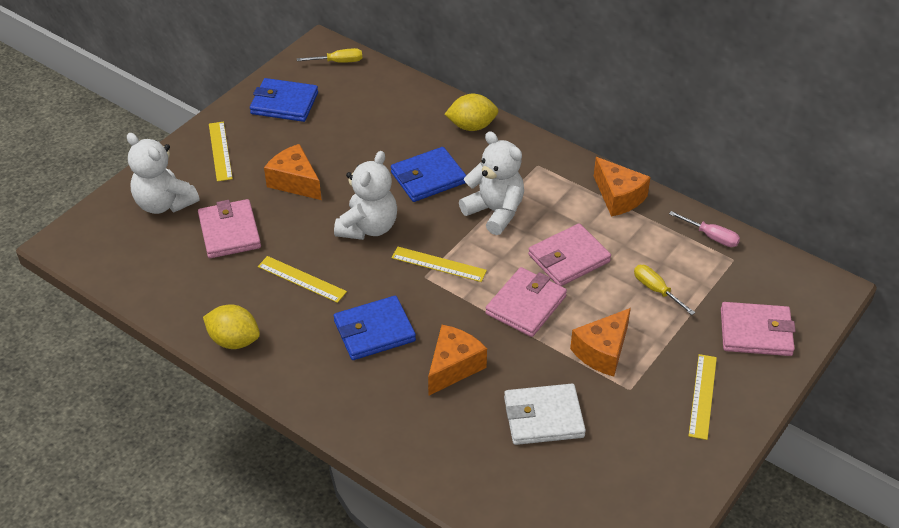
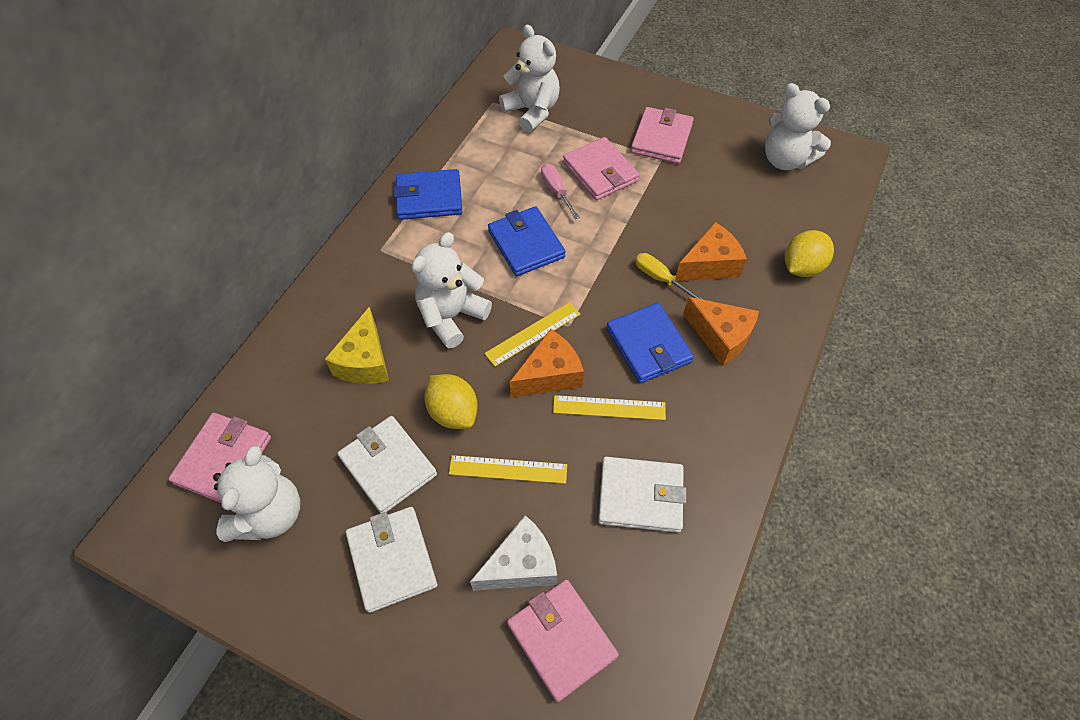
orange cheese: 4 -> 3
white cheese: 0 -> 1
white teddy bear: 3 -> 4
white wallet: 1 -> 3
yellow cheese: 0 -> 1
yellow ruler: 4 -> 3
yellow screwdriver: 2 -> 1

